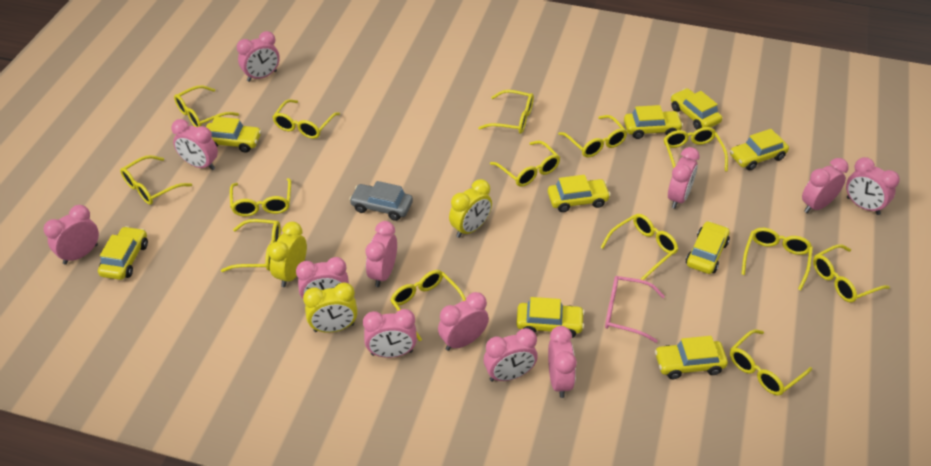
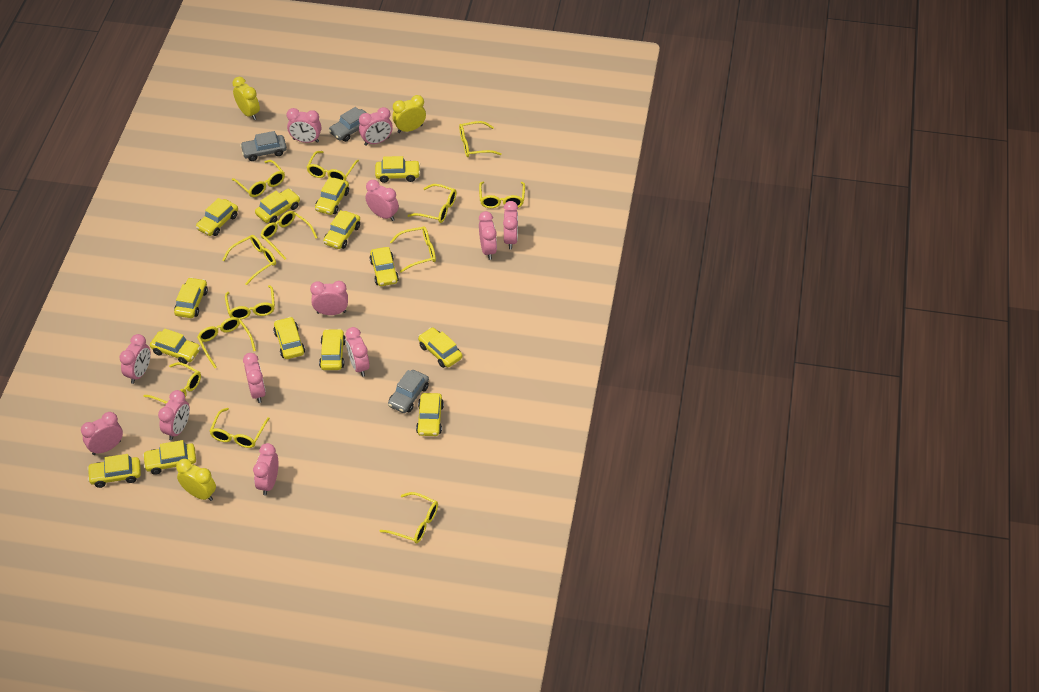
grey car: 1 -> 3
pink glasses: 1 -> 0
yellow car: 9 -> 14
yellow glasses: 14 -> 13

